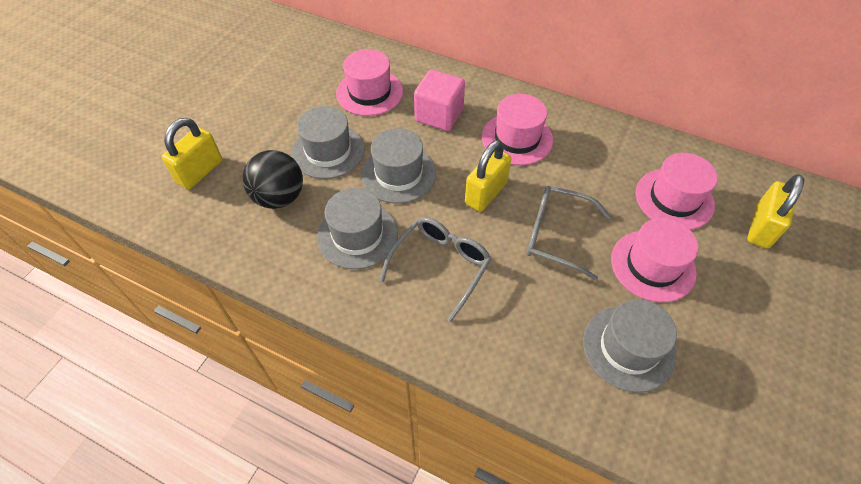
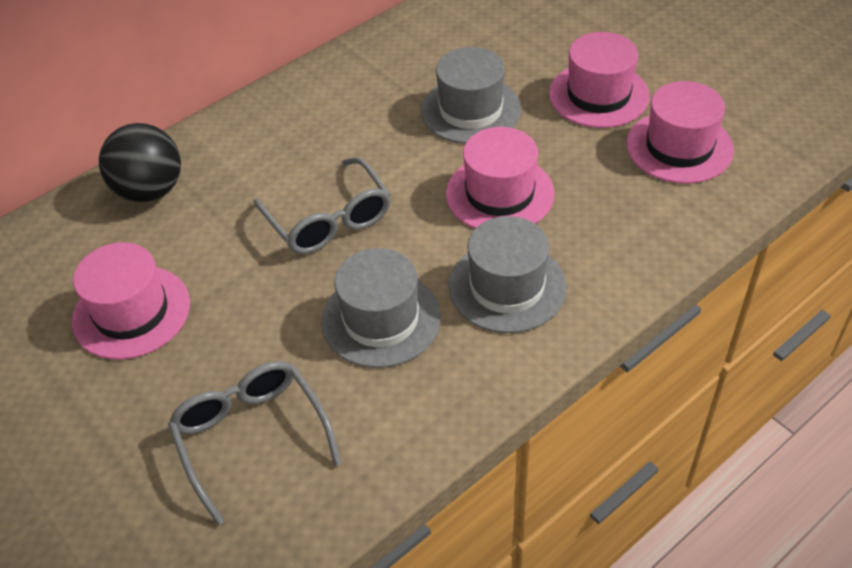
grey hat: 4 -> 3
pink cube: 1 -> 0
yellow padlock: 3 -> 0

